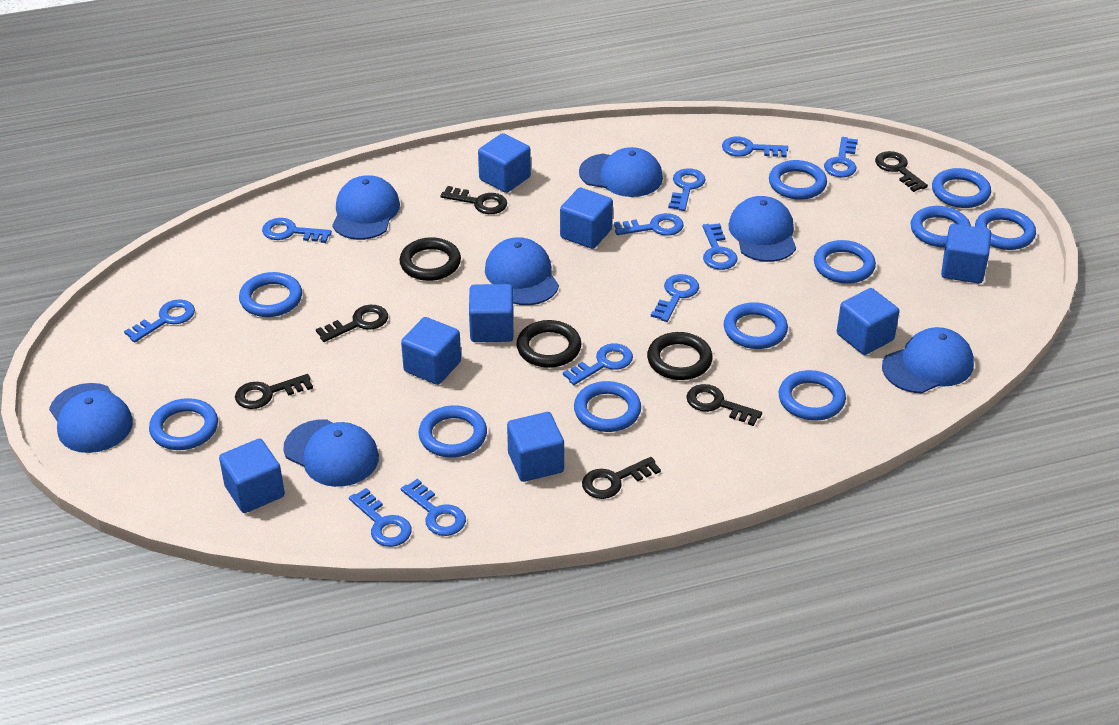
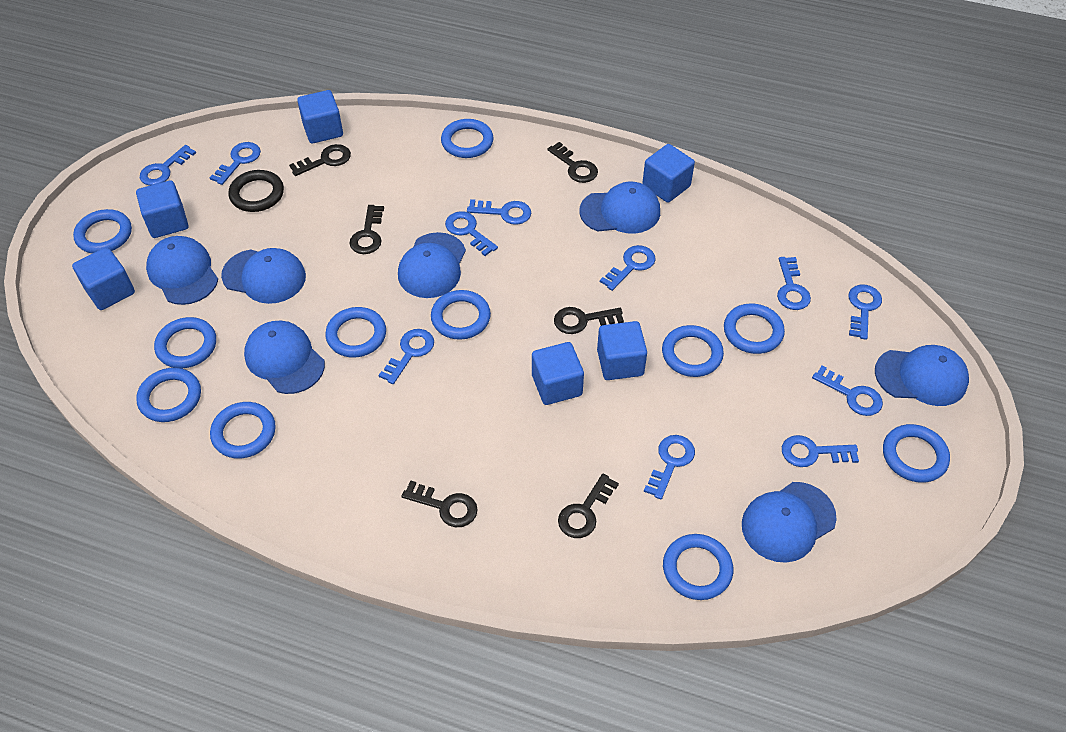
black ring: 3 -> 1
blue cube: 8 -> 6

